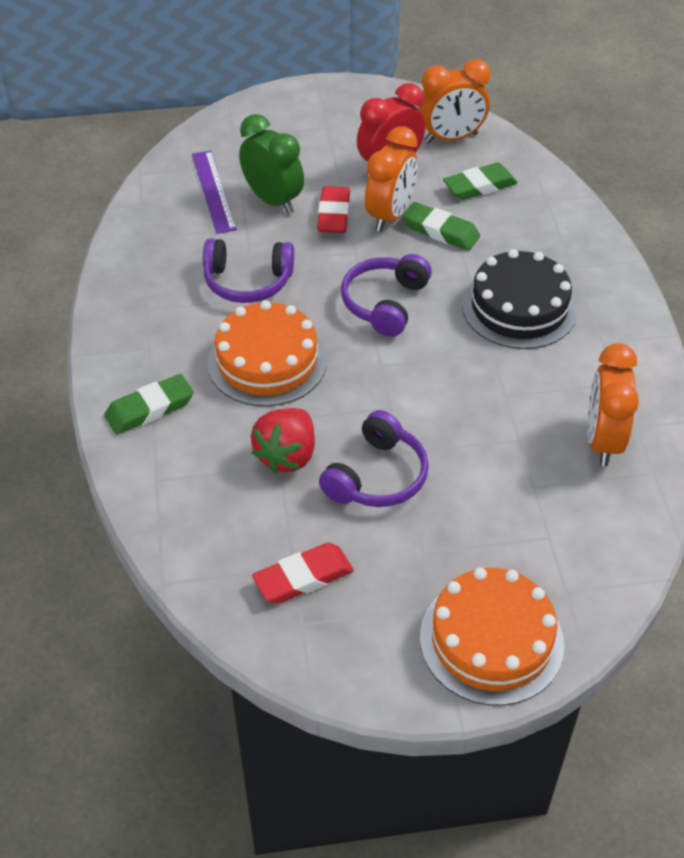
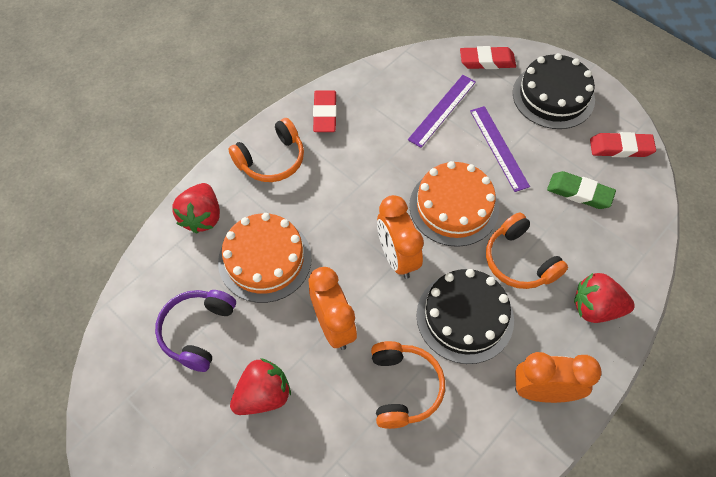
black cake: 1 -> 2
green clock: 1 -> 0
green eraser: 3 -> 1
orange headphones: 0 -> 3
purple headphones: 3 -> 1
purple ruler: 1 -> 2
red clock: 1 -> 0
red eraser: 2 -> 3
red strawberry: 1 -> 3

